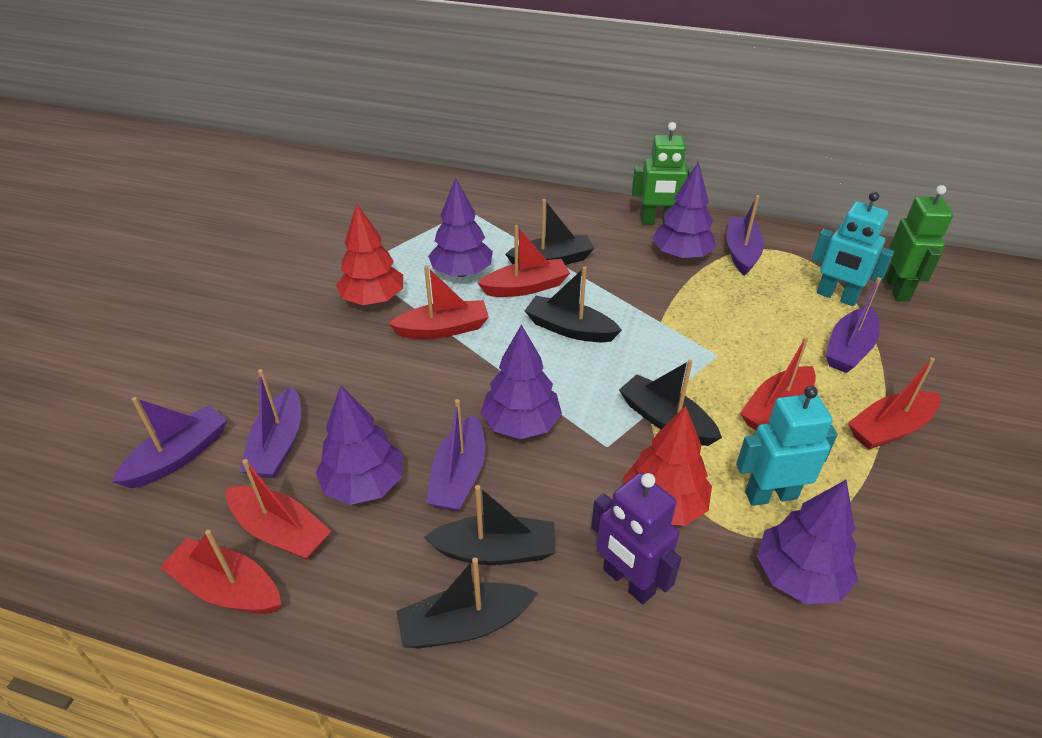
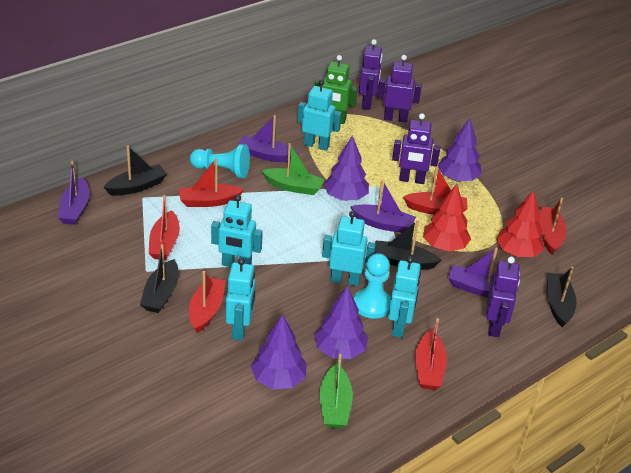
black boat: 5 -> 4
green boat: 0 -> 2
green robot: 2 -> 1
purple boat: 5 -> 4
purple robot: 1 -> 4
purple tree: 5 -> 4
turquoise pawn: 0 -> 2
turquoise robot: 2 -> 5

